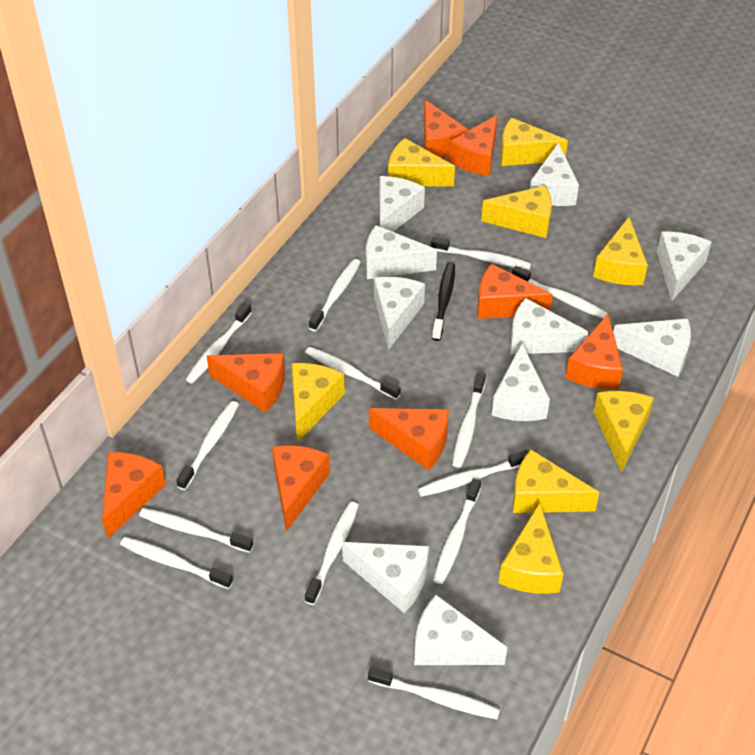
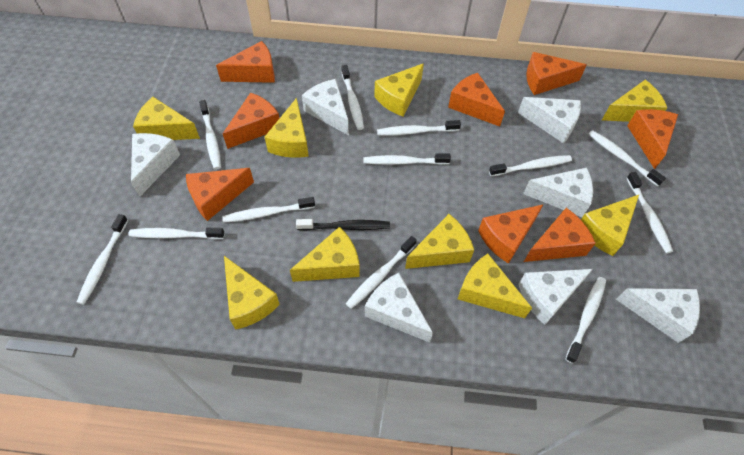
white cheese: 10 -> 7
white toothbrush: 13 -> 12
yellow cheese: 8 -> 9

